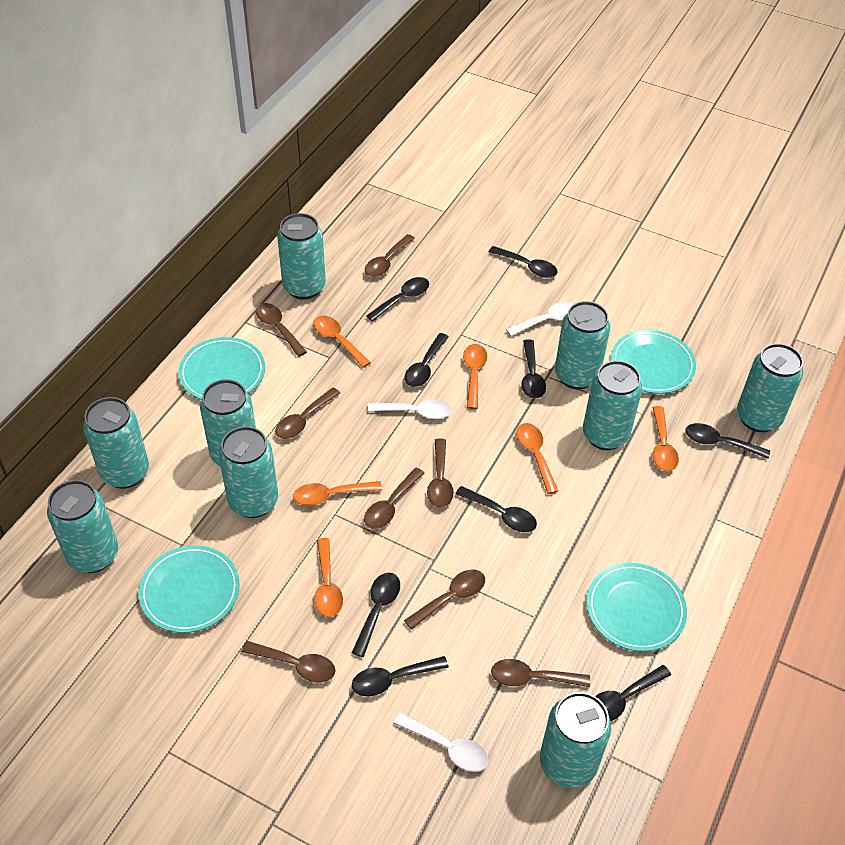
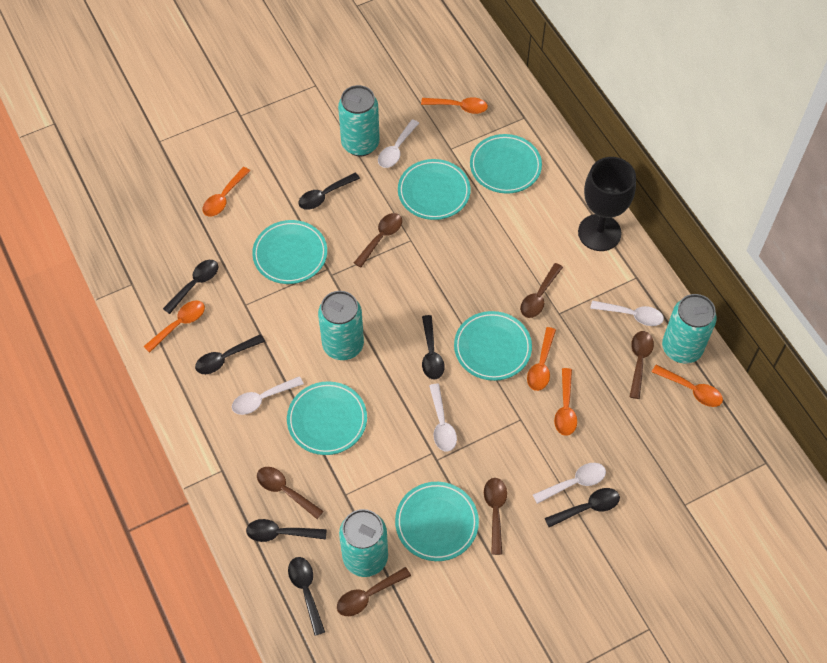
black goblet: 0 -> 1
black spoon: 9 -> 7
brown spoon: 8 -> 6
turquoise can: 9 -> 4
turquoise plate: 4 -> 6
white spoon: 3 -> 5

